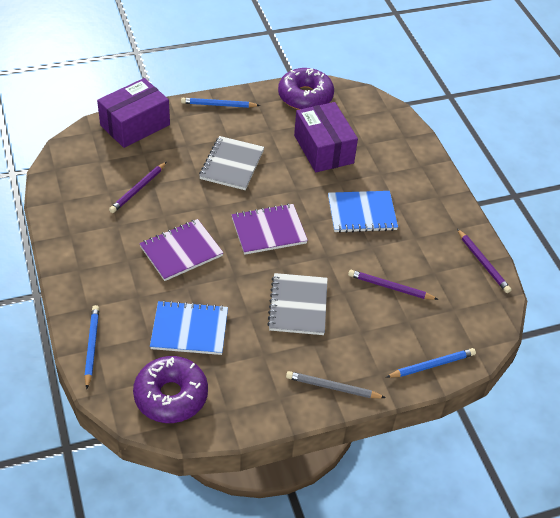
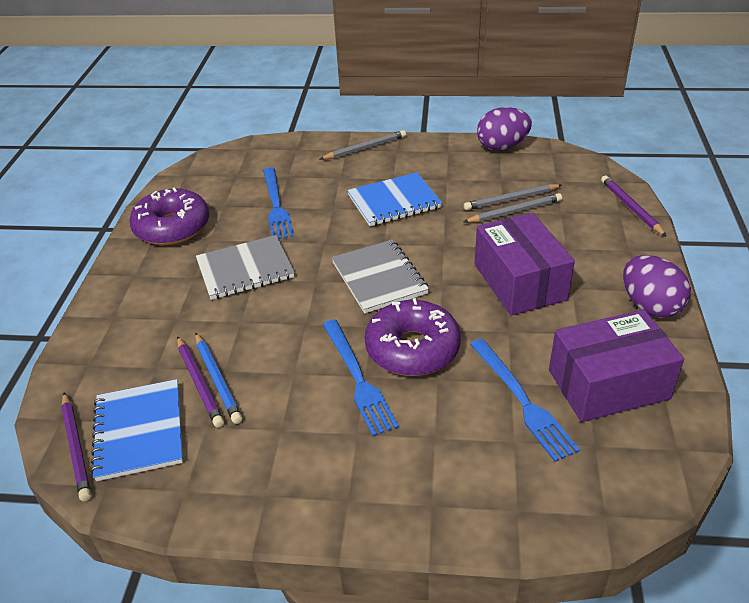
blue fork: 0 -> 3
blue pencil: 3 -> 1
grey pencil: 1 -> 3
purple egg: 0 -> 2
purple notebook: 2 -> 0

